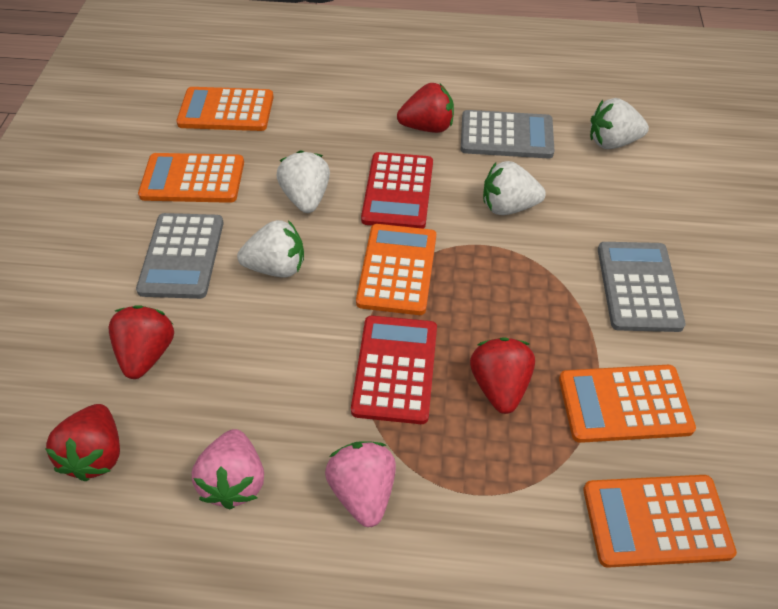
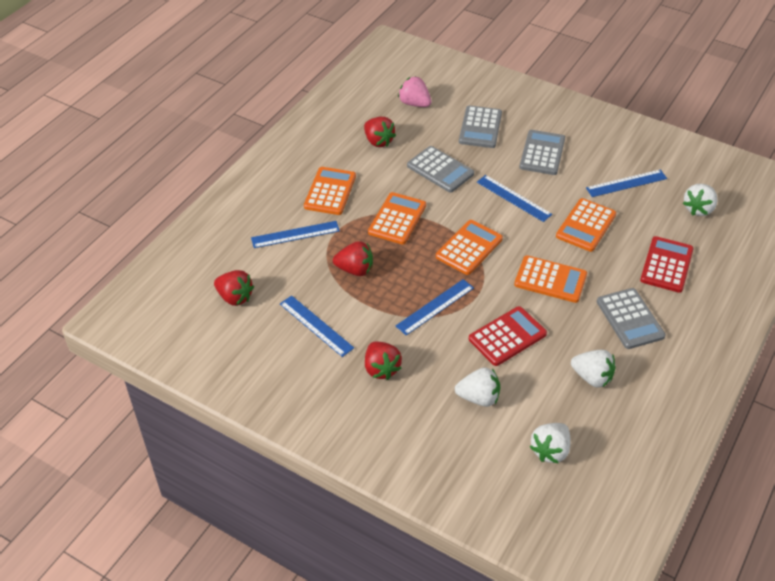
blue ruler: 0 -> 5
grey calculator: 3 -> 4
pink strawberry: 2 -> 1

